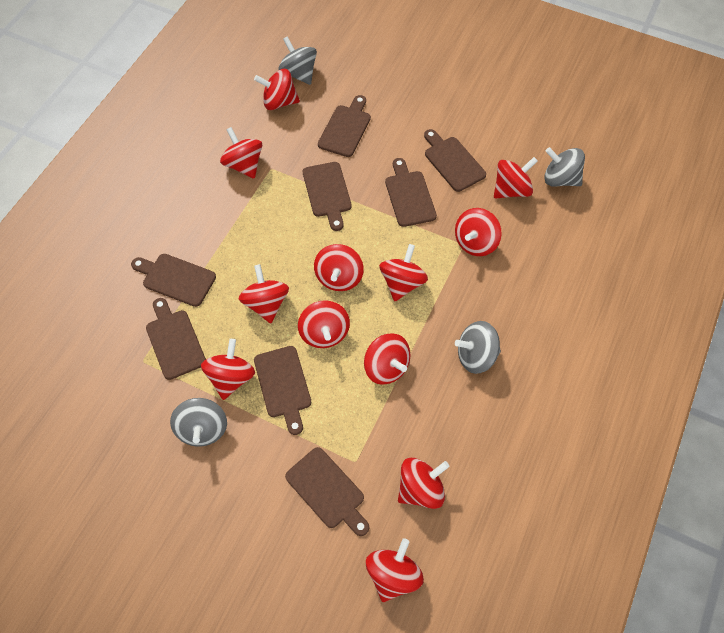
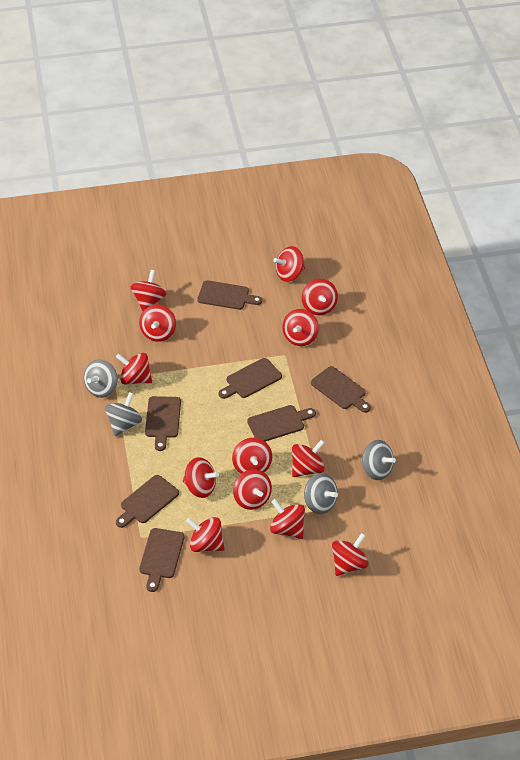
brown cutting board: 8 -> 7
red spinning top: 12 -> 13

